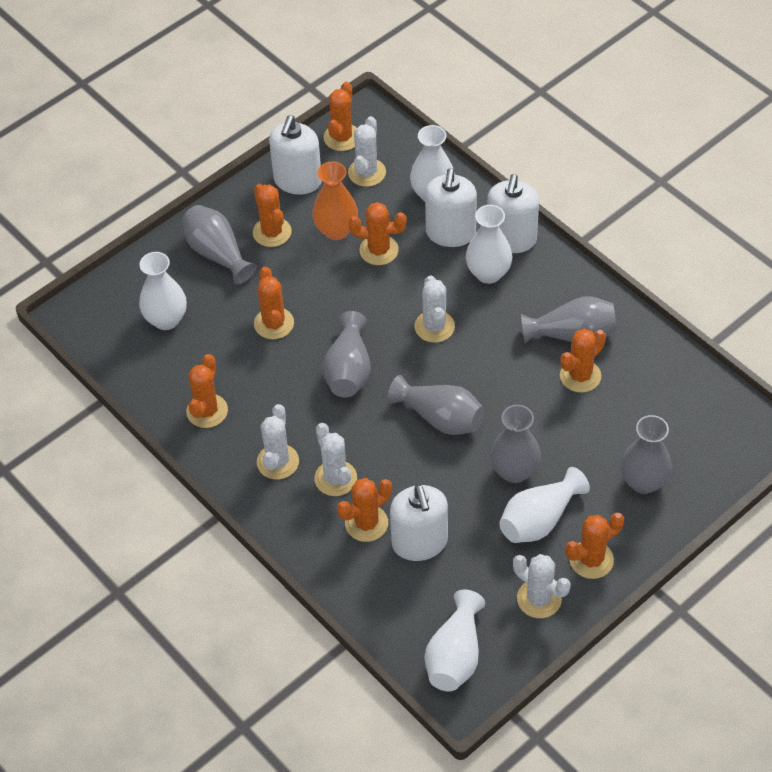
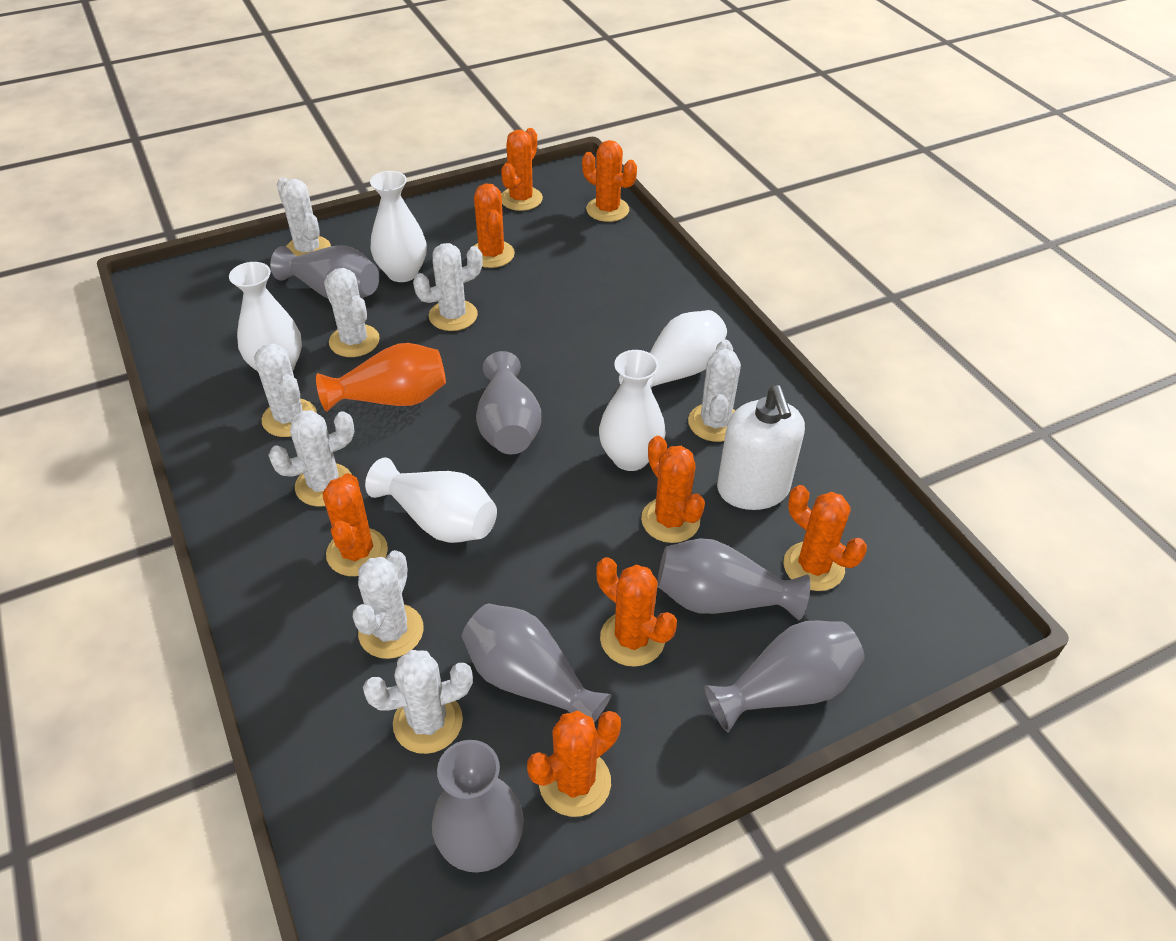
white cactus: 5 -> 8
white soap dispenser: 4 -> 1

